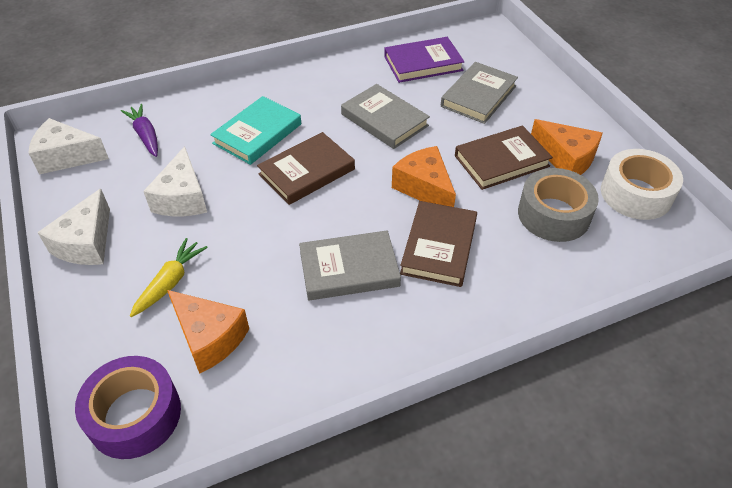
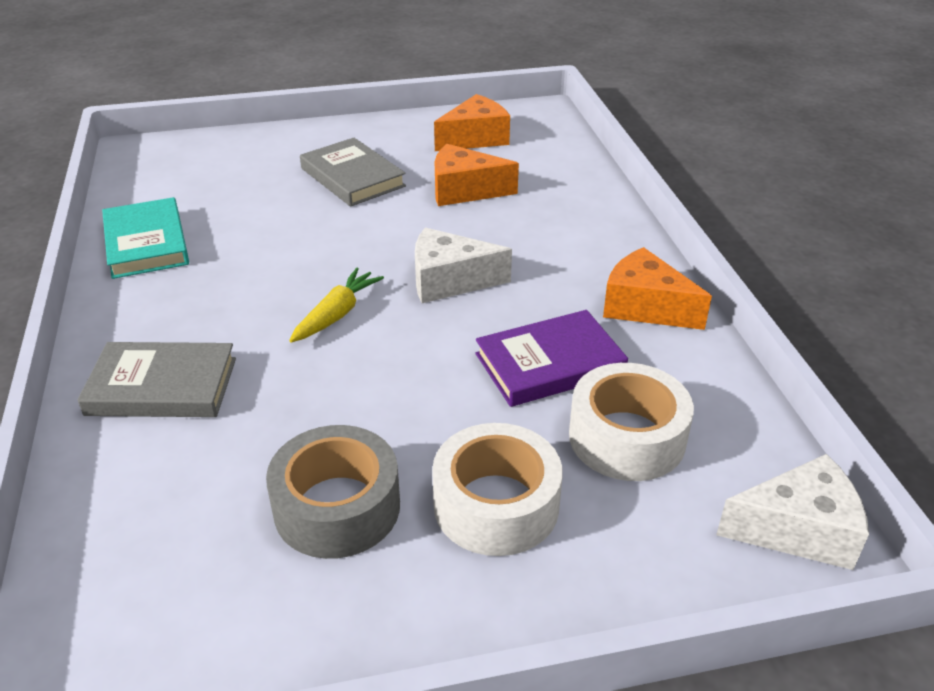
brown book: 3 -> 0
grey book: 3 -> 2
purple carrot: 1 -> 0
purple tape: 1 -> 0
white cheese: 3 -> 2
white tape: 1 -> 2

